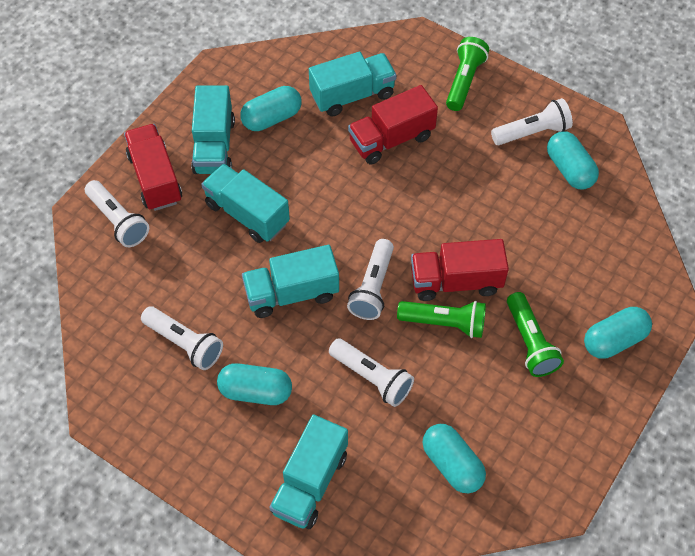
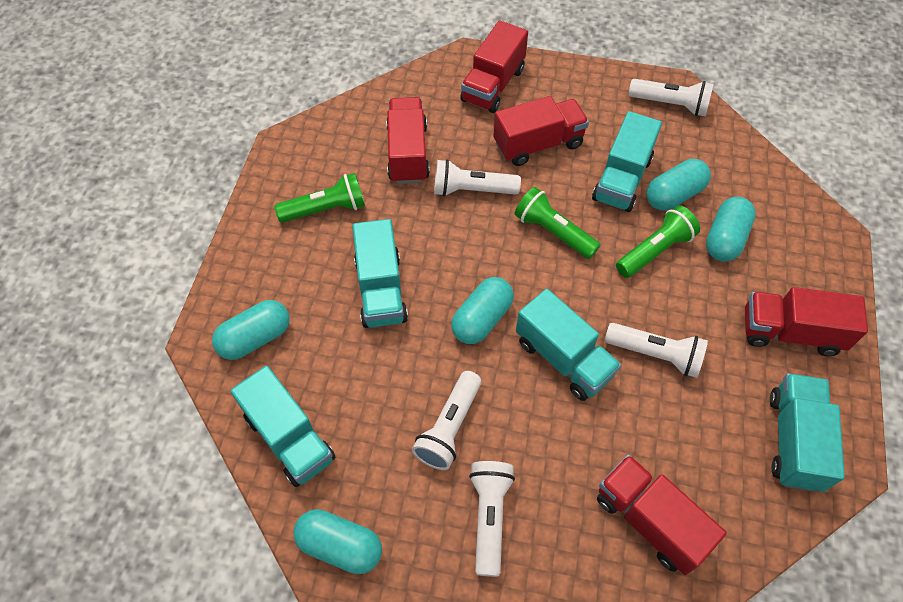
red truck: 3 -> 5

